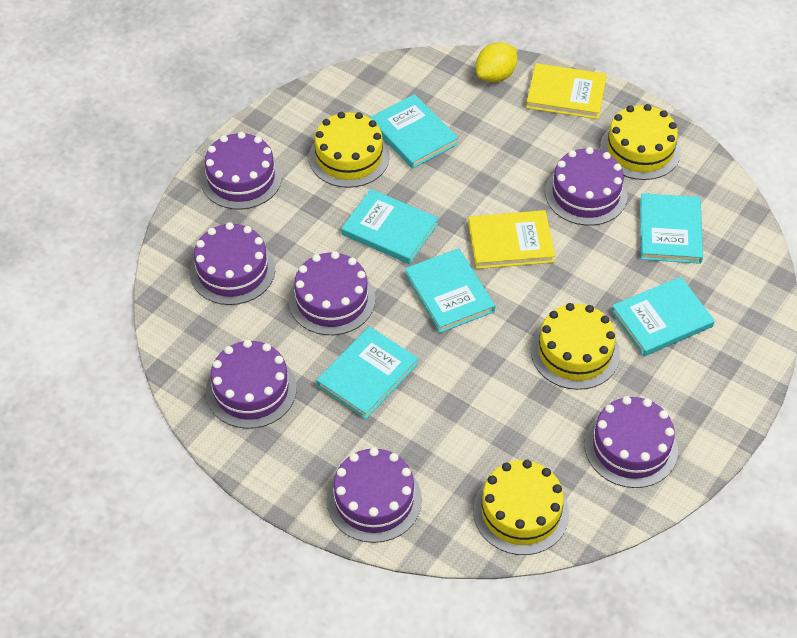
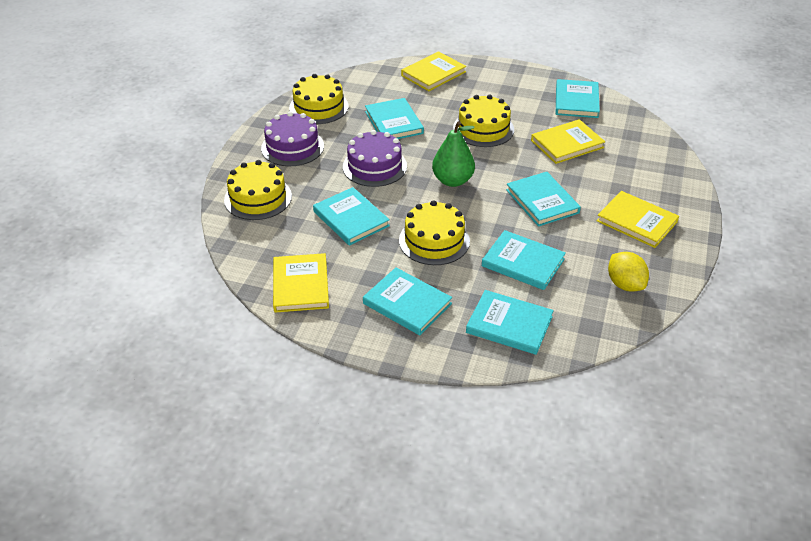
green pear: 0 -> 1
purple cake: 7 -> 2
turquoise book: 6 -> 7
yellow book: 2 -> 4

